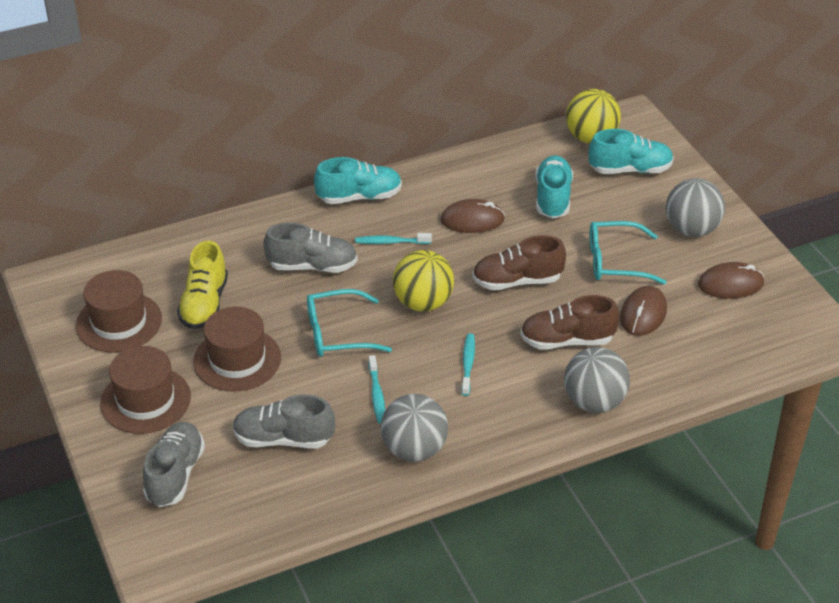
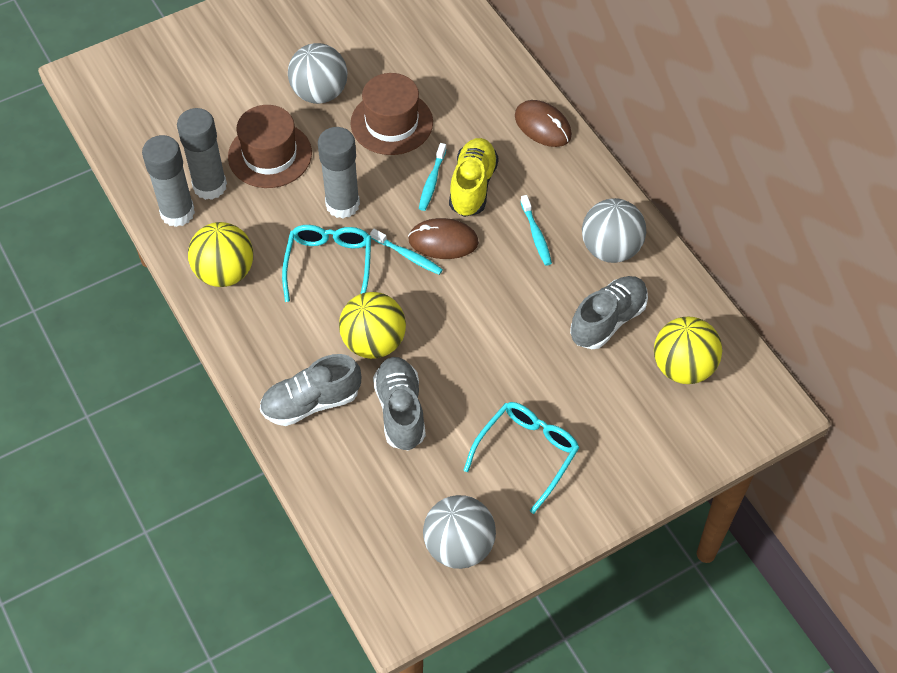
brown hat: 3 -> 2
brown mouse: 3 -> 2
brown shoe: 2 -> 0
grey glue stick: 0 -> 3
turquoise shoe: 3 -> 0
yellow ball: 2 -> 3

